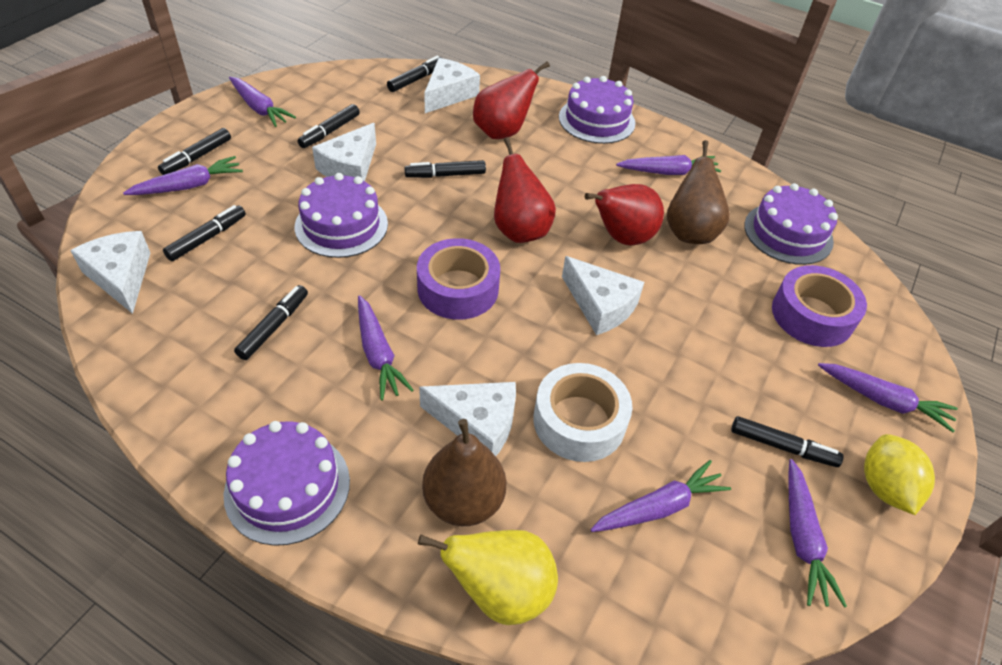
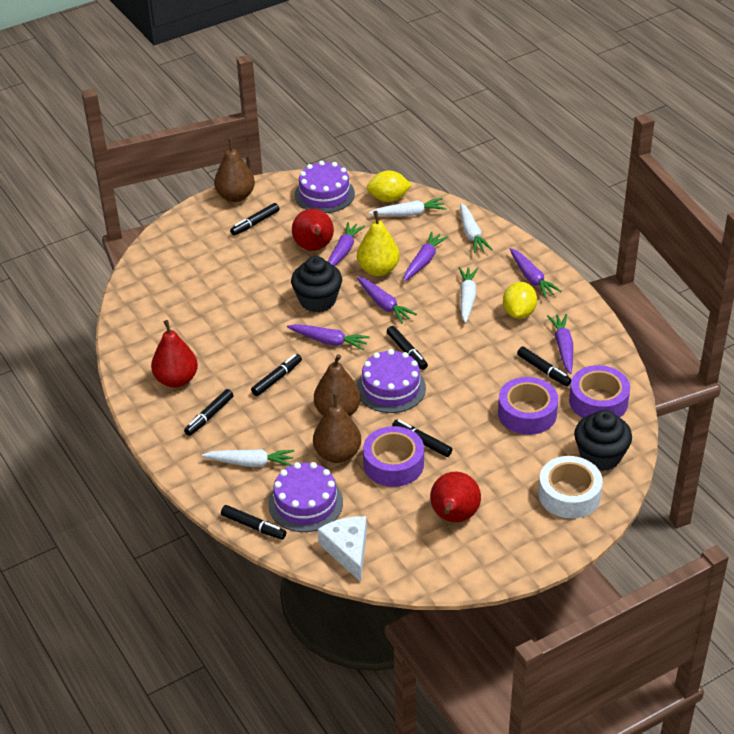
black cupcake: 0 -> 2
brown pear: 2 -> 3
purple cake: 4 -> 3
purple carrot: 7 -> 6
purple tape: 2 -> 3
white carrot: 0 -> 4
white cheese: 5 -> 1
yellow lemon: 1 -> 2

